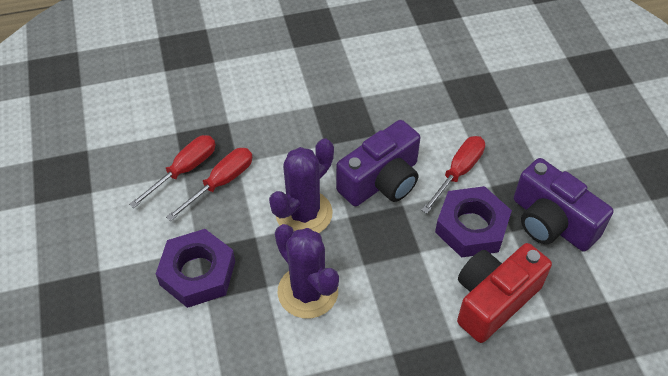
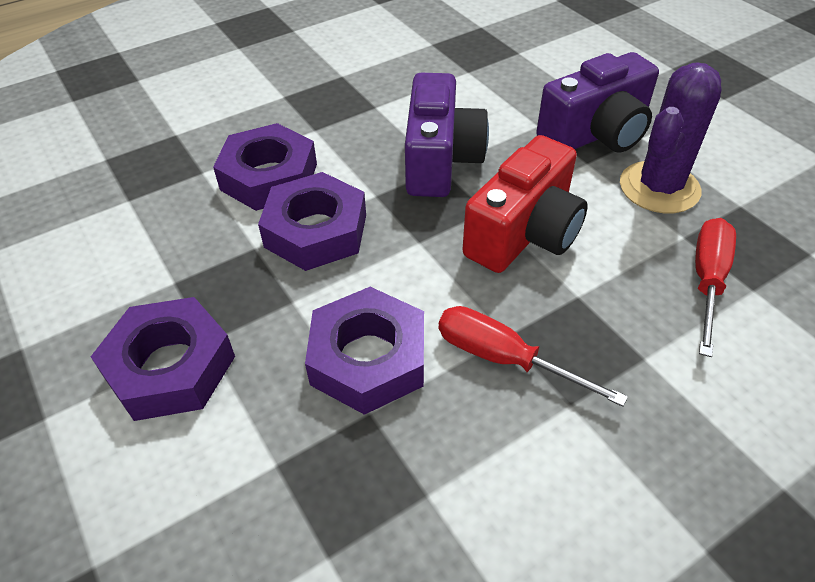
purple cactus: 2 -> 1
purple nut: 2 -> 4
red screwdriver: 3 -> 2

